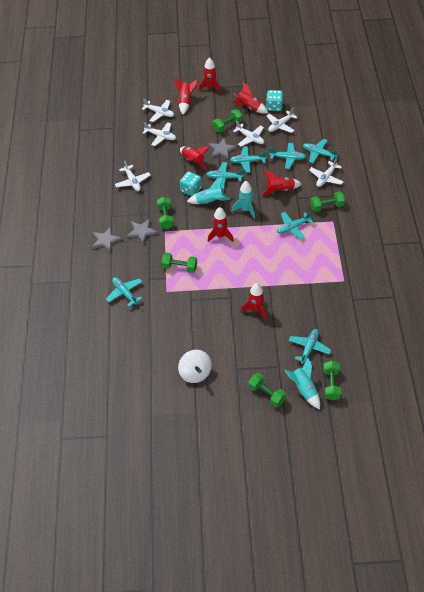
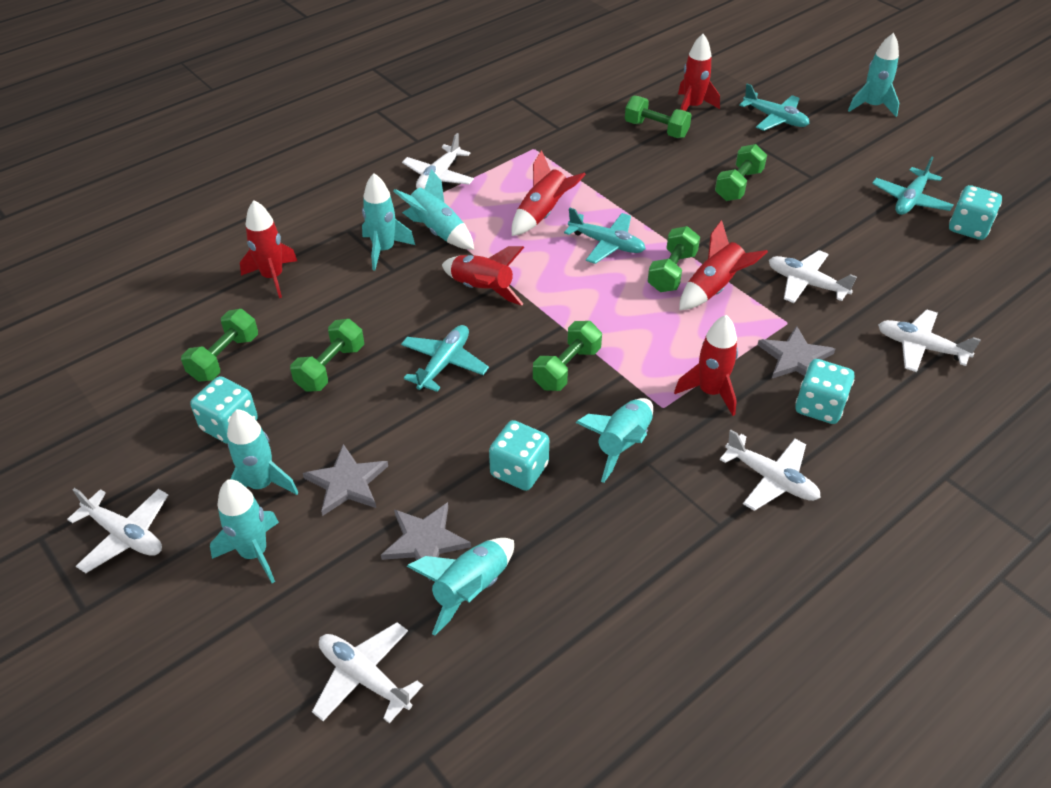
red rocket: 7 -> 6
turquoise dice: 2 -> 4
turquoise plane: 7 -> 4
turquoise rocket: 3 -> 7
white spinning top: 1 -> 0

